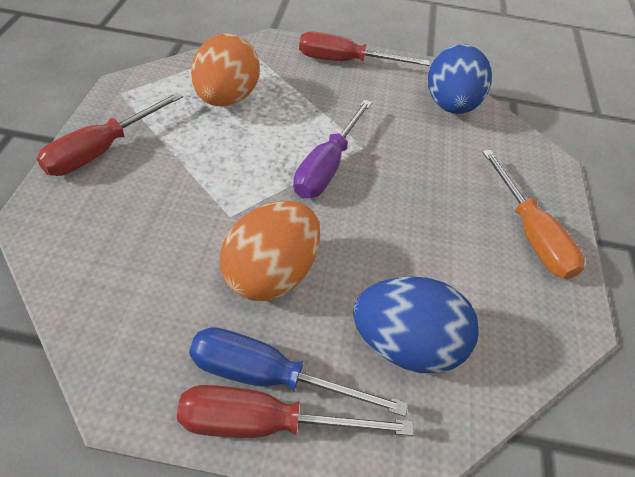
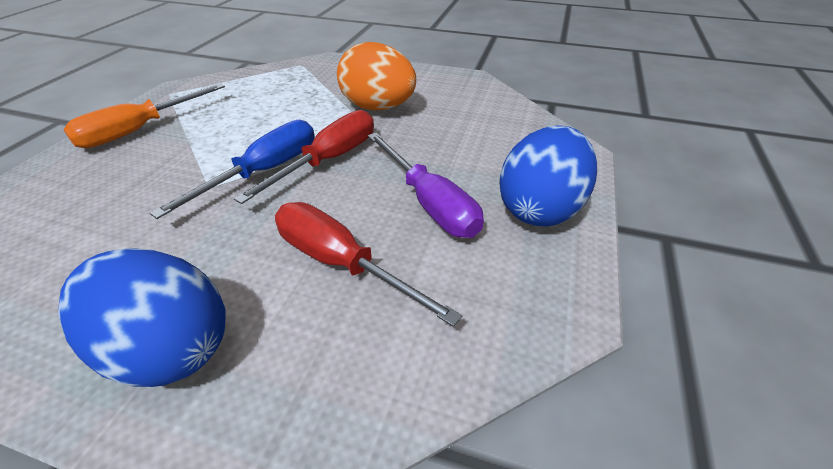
orange egg: 2 -> 1
red screwdriver: 3 -> 2

